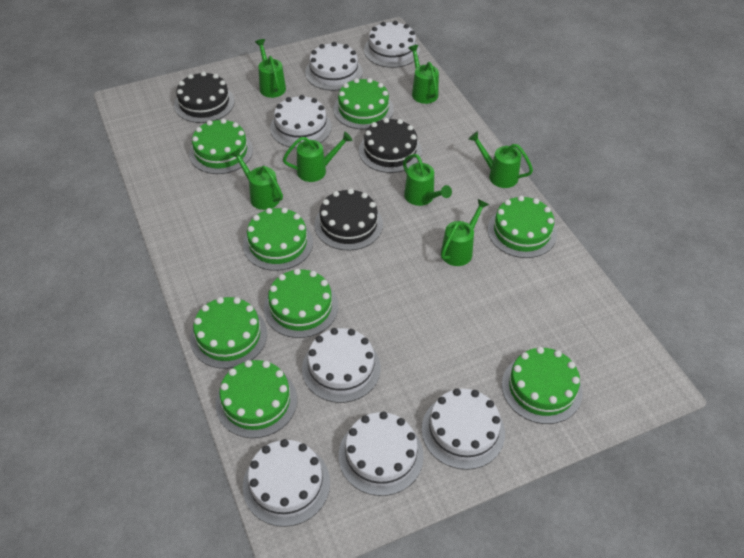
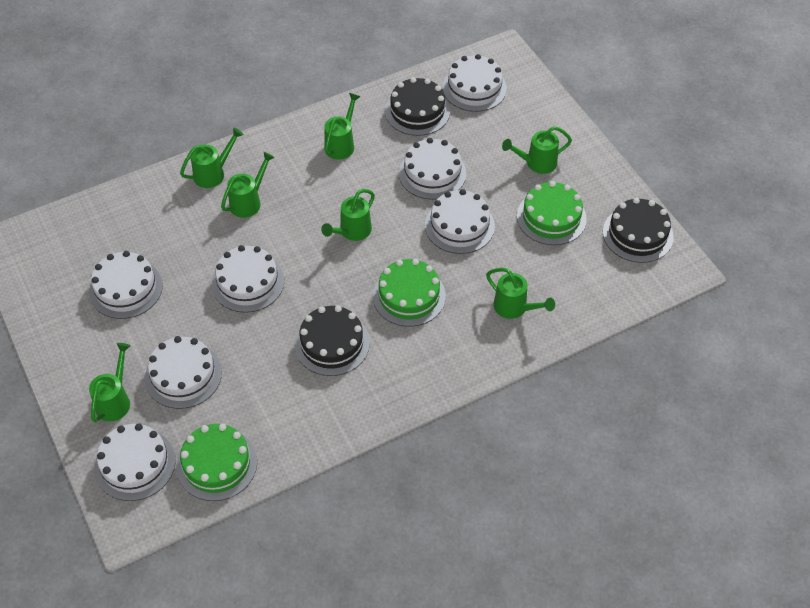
green cake: 8 -> 3

